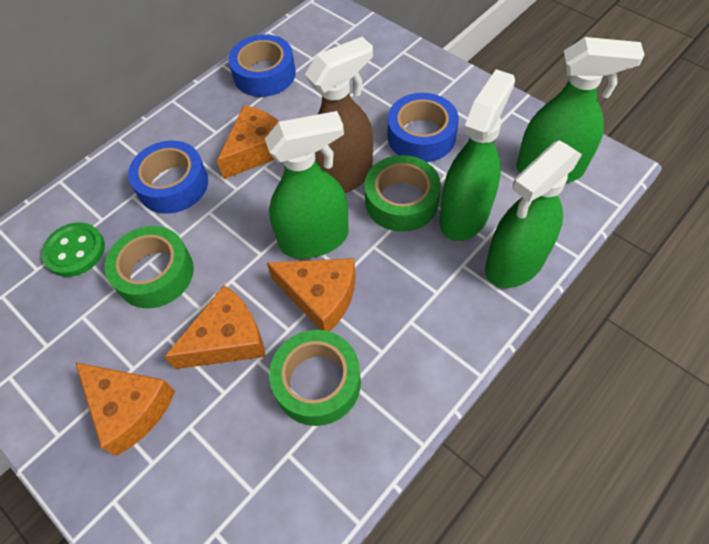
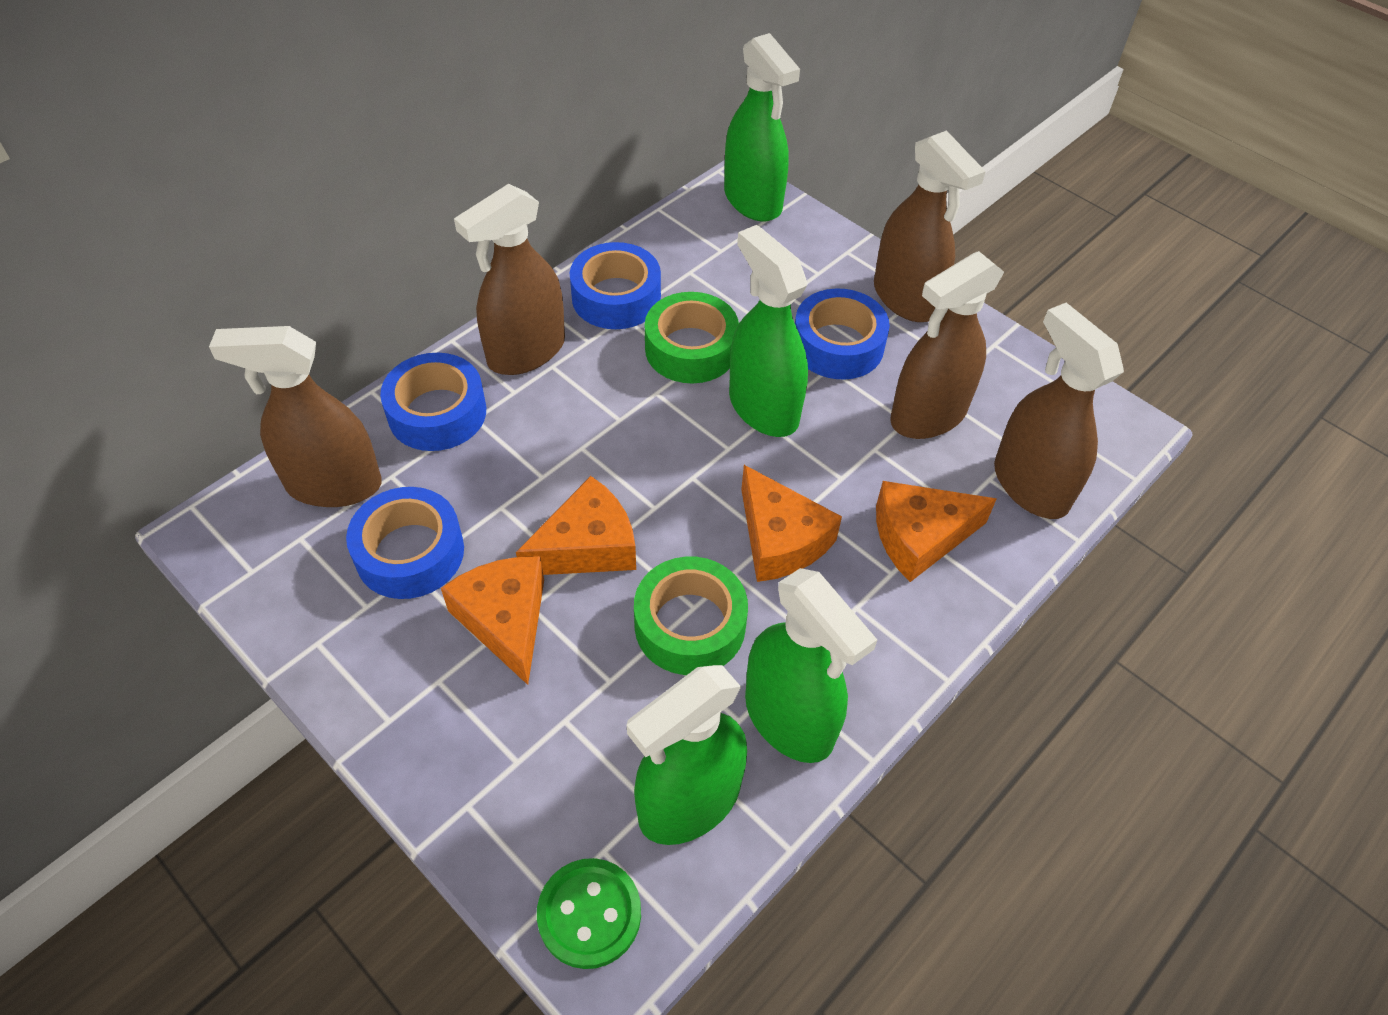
blue tape: 3 -> 4
brown spray bottle: 1 -> 5
green tape: 3 -> 2

